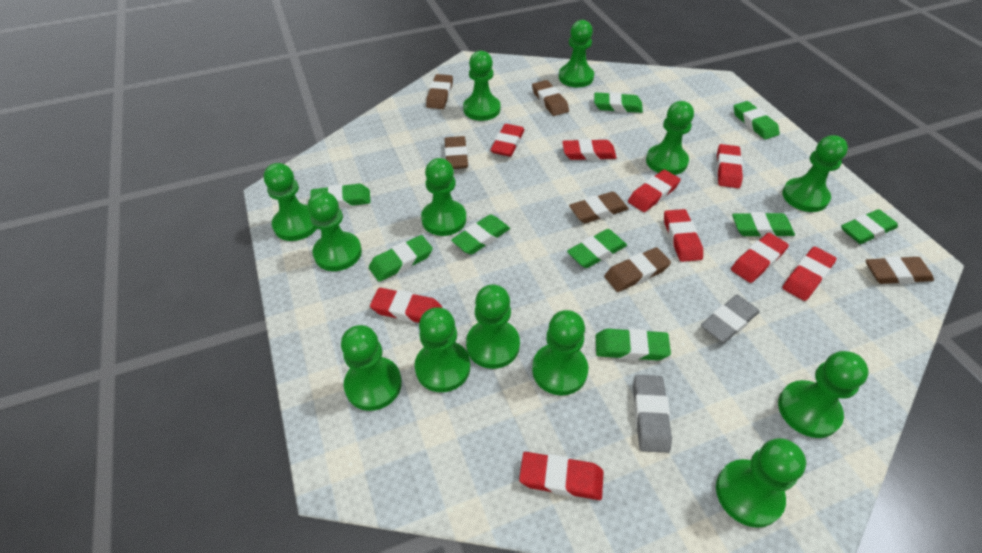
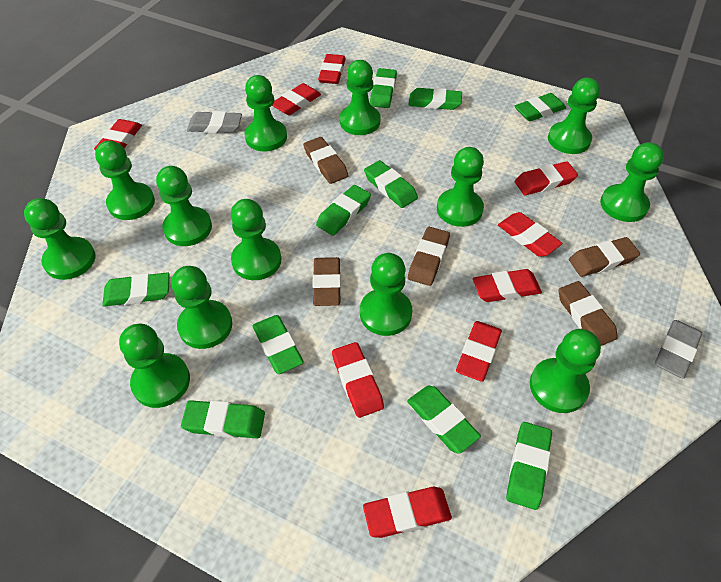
brown eraser: 6 -> 5
green eraser: 9 -> 10

